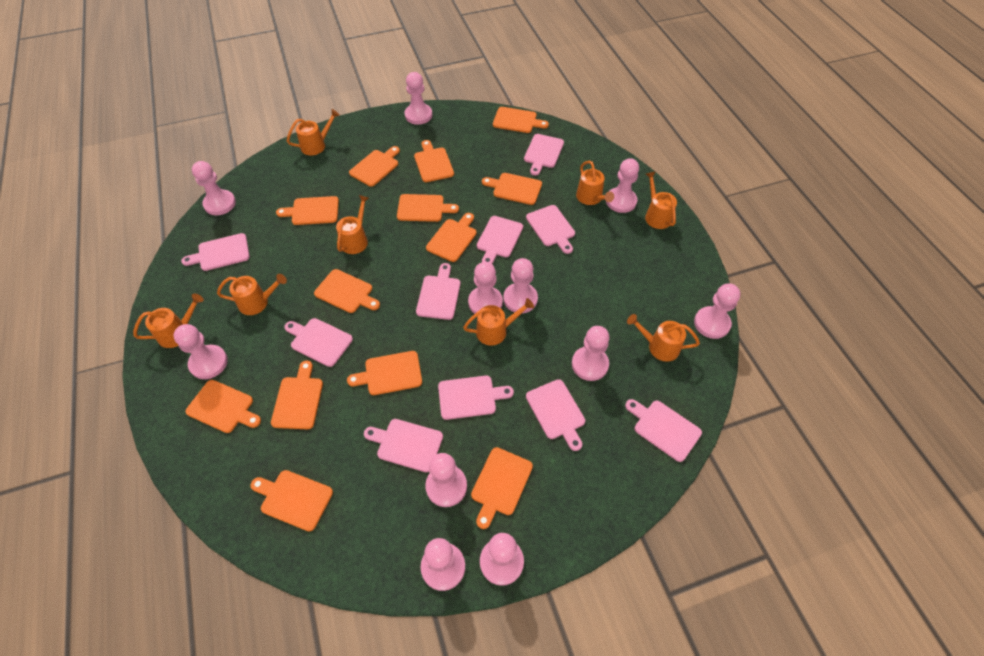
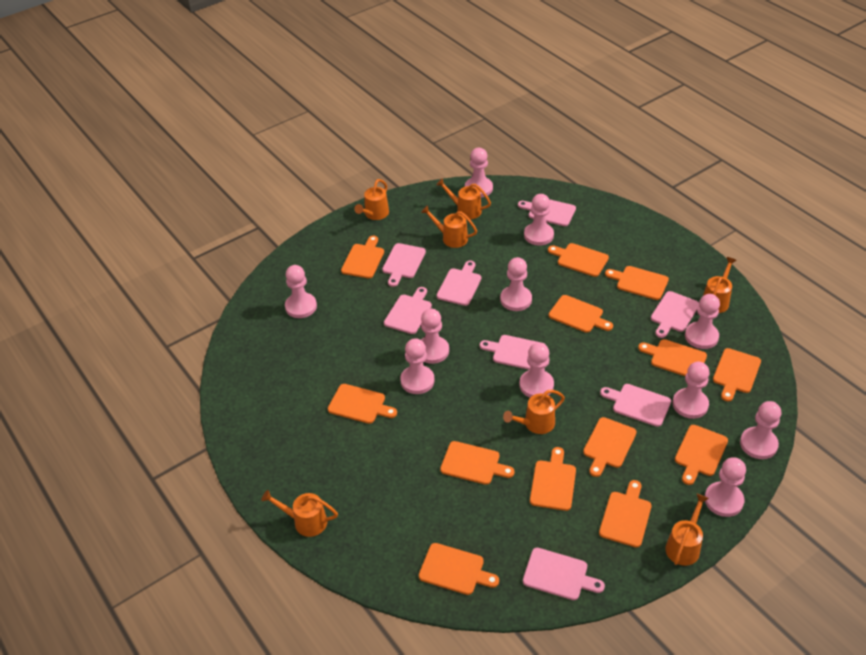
orange watering can: 8 -> 7
pink cutting board: 10 -> 8

